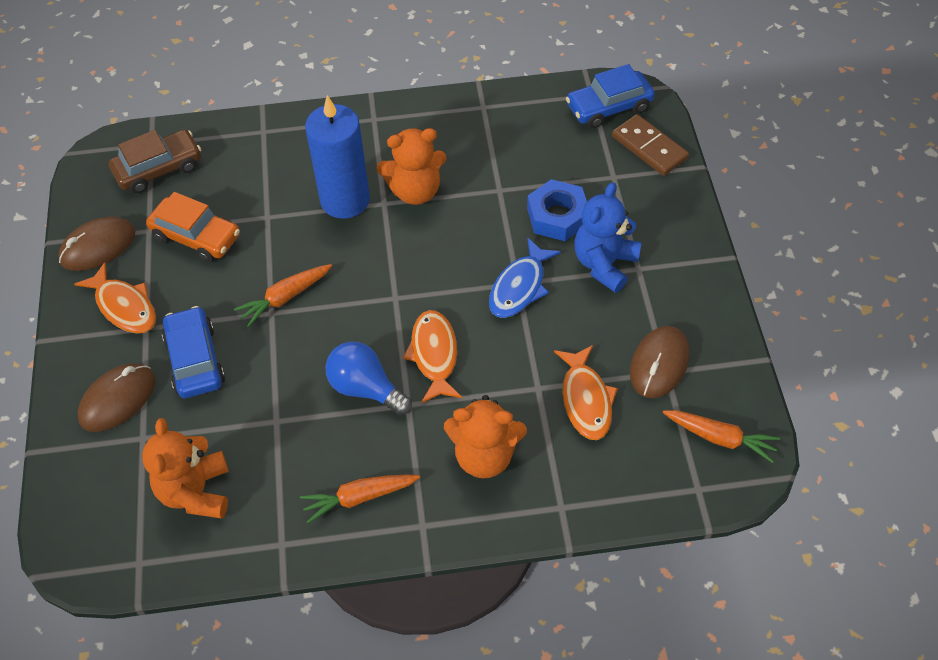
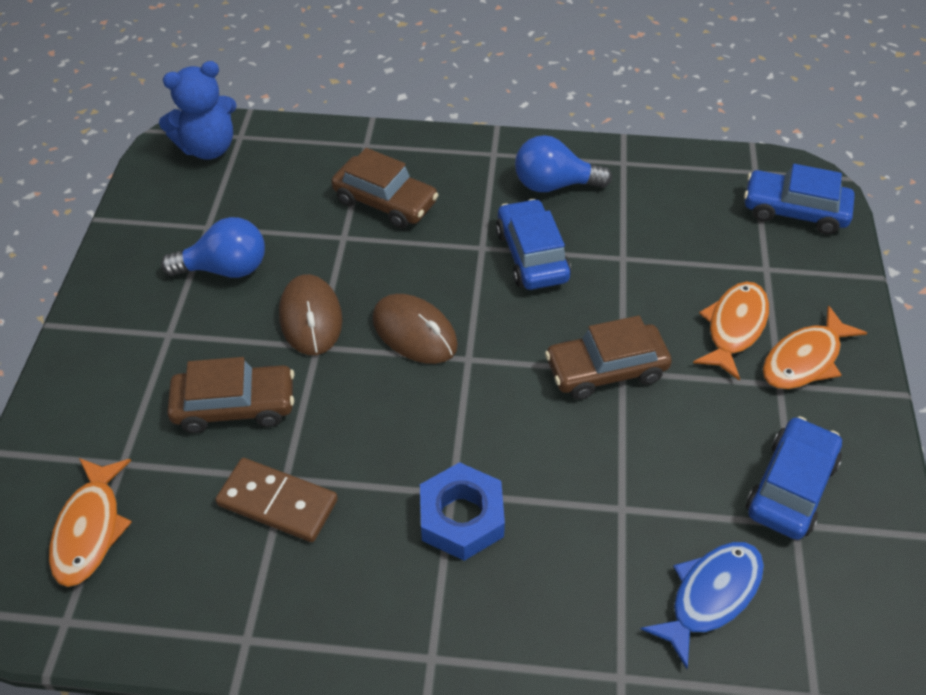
blue candle: 1 -> 0
blue car: 2 -> 3
blue light bulb: 1 -> 2
brown car: 1 -> 3
brown mouse: 3 -> 2
orange car: 1 -> 0
orange carrot: 3 -> 0
orange teddy bear: 3 -> 0

